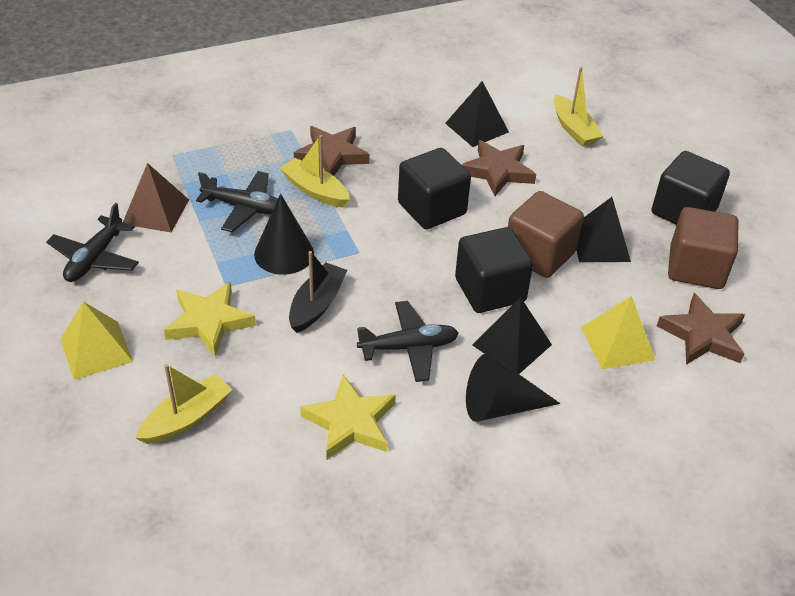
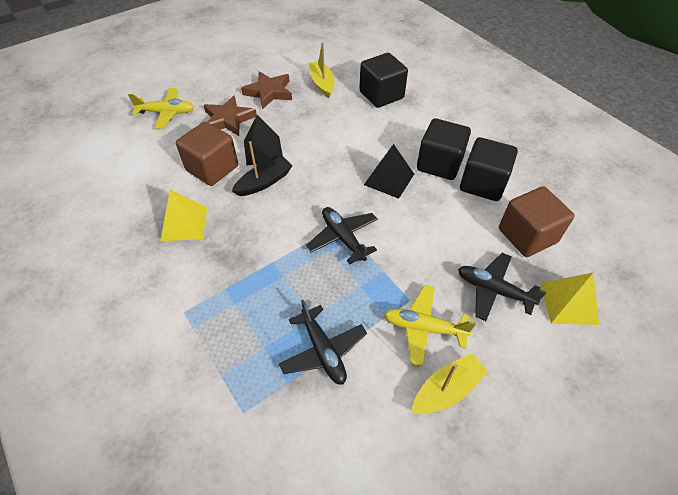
black cone: 2 -> 0
black pyramid: 3 -> 2
brown pyramid: 1 -> 0
brown star: 3 -> 2
yellow boat: 3 -> 2
yellow plane: 0 -> 2
yellow star: 2 -> 0

